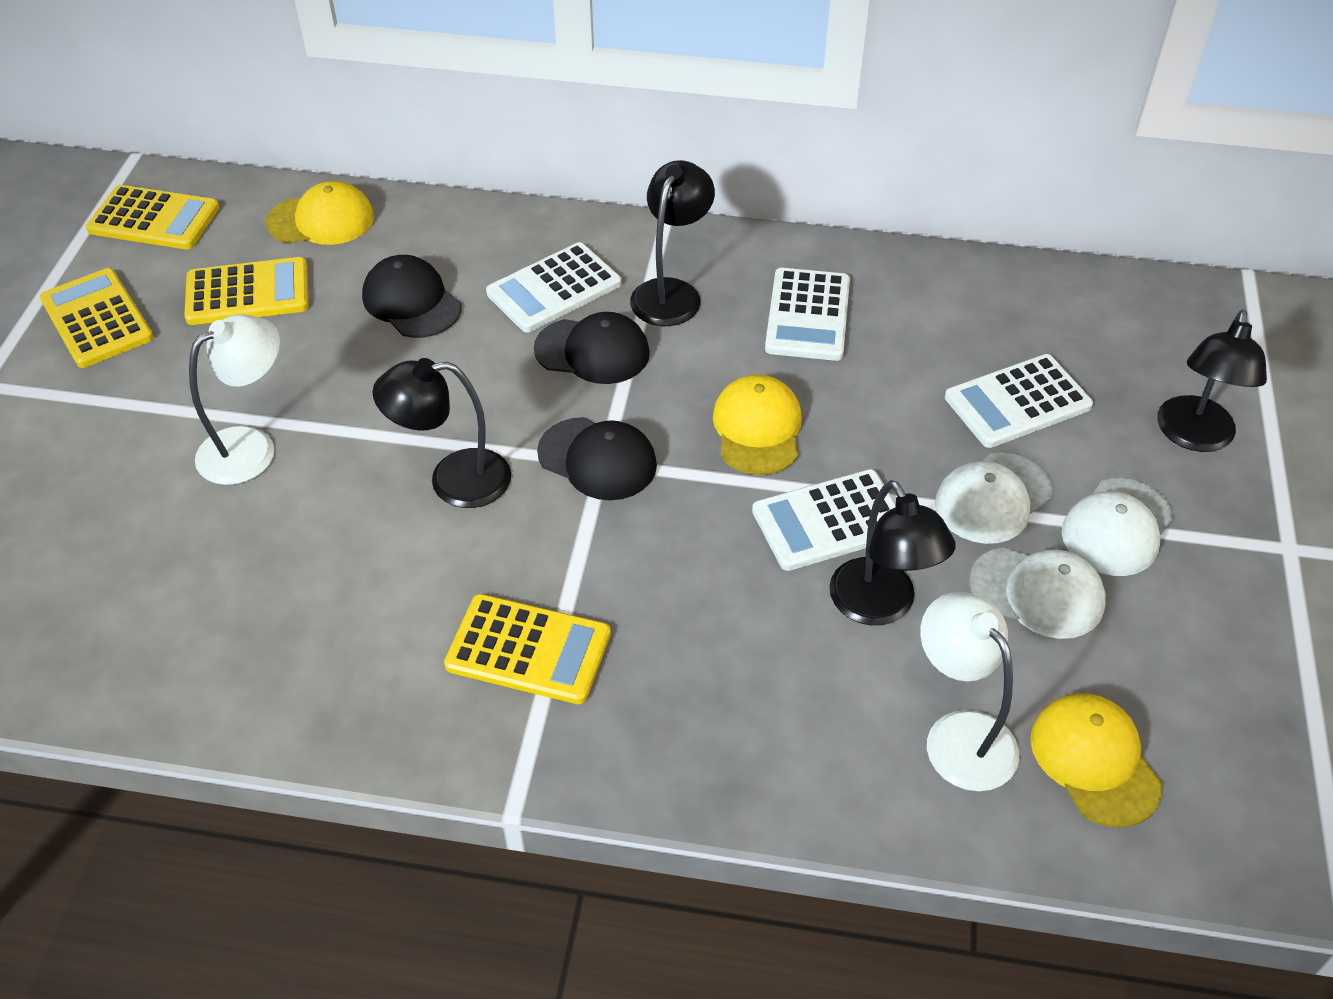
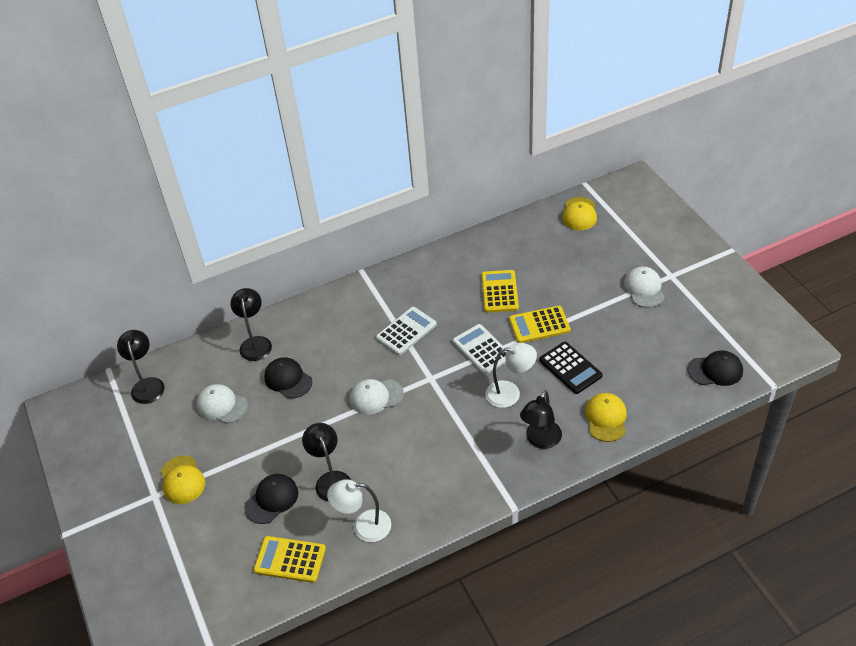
black calculator: 0 -> 1
white calculator: 4 -> 2
yellow calculator: 4 -> 3

